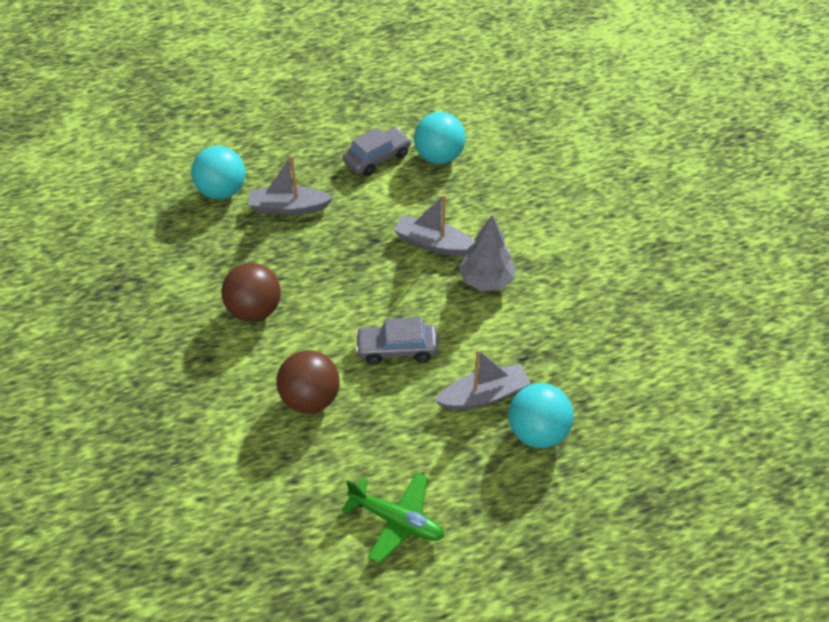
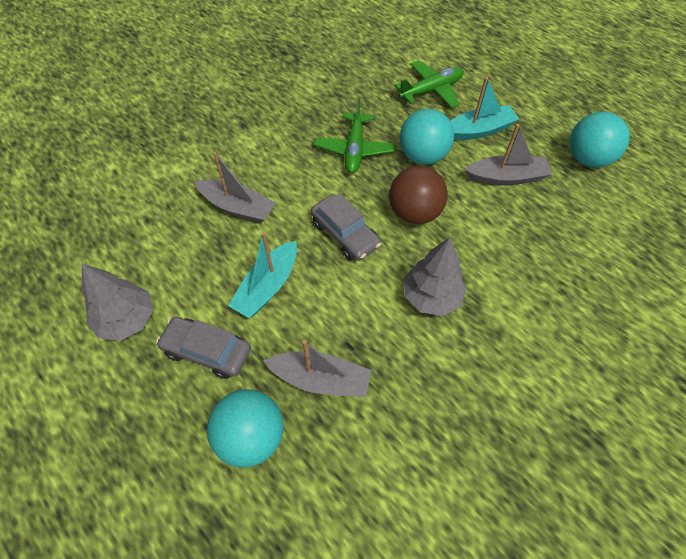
brown ball: 2 -> 1
green plane: 1 -> 2
grey tree: 1 -> 2
turquoise boat: 0 -> 2

